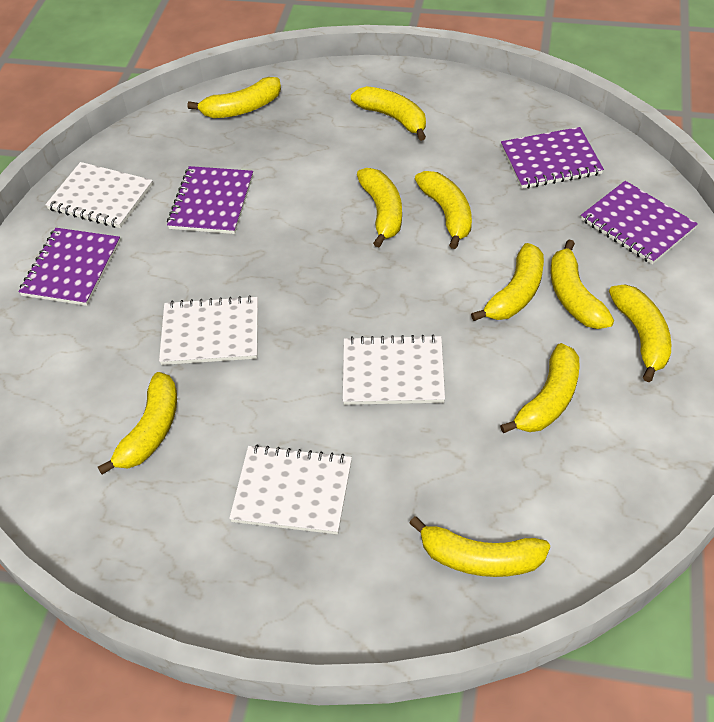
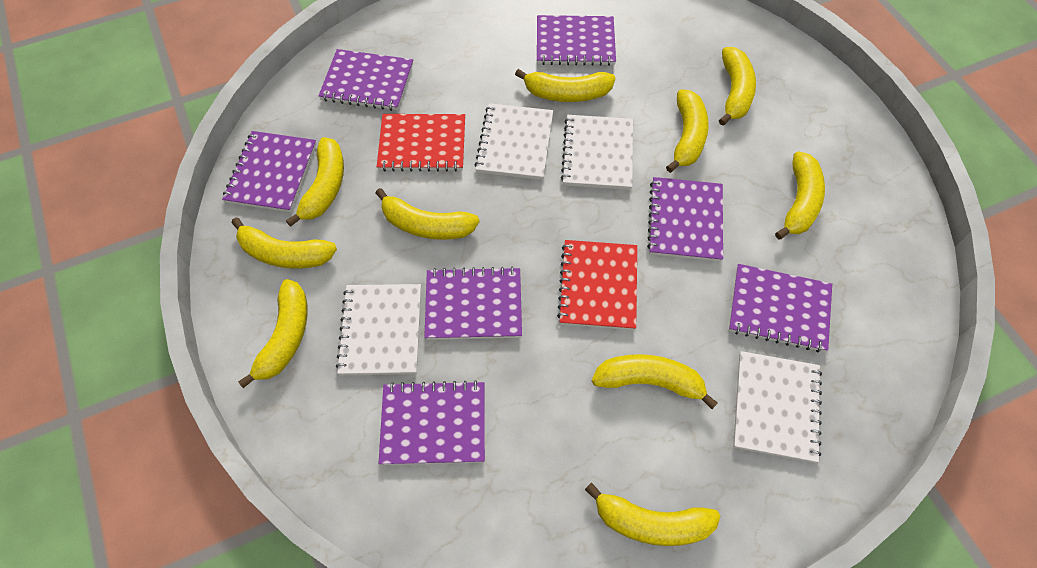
purple notebook: 4 -> 7
red notebook: 0 -> 2

